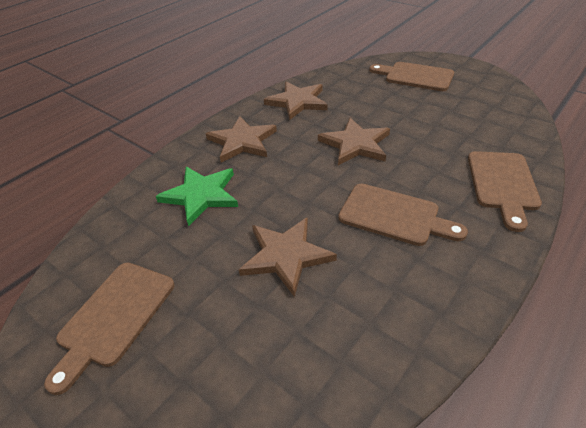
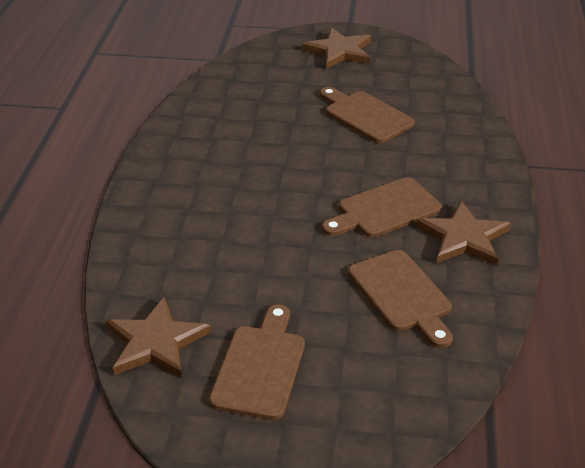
brown star: 4 -> 3
green star: 1 -> 0

